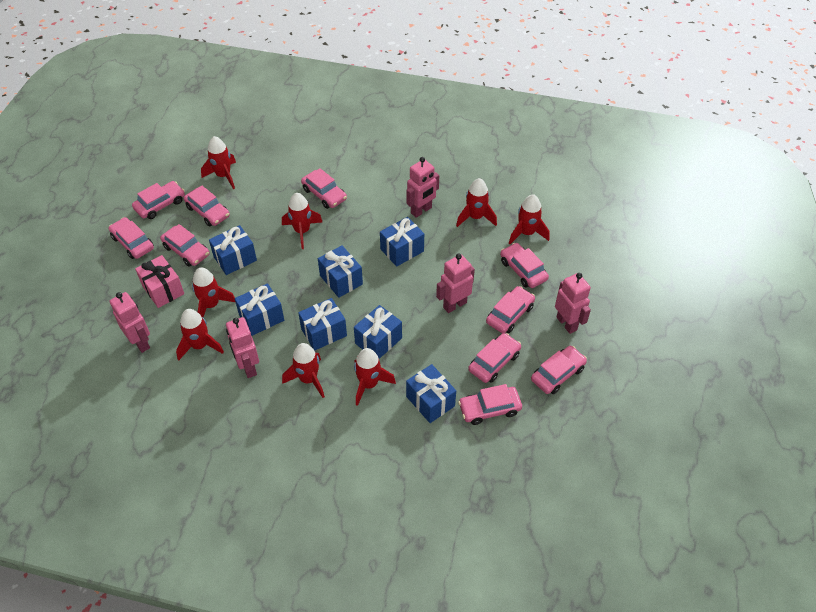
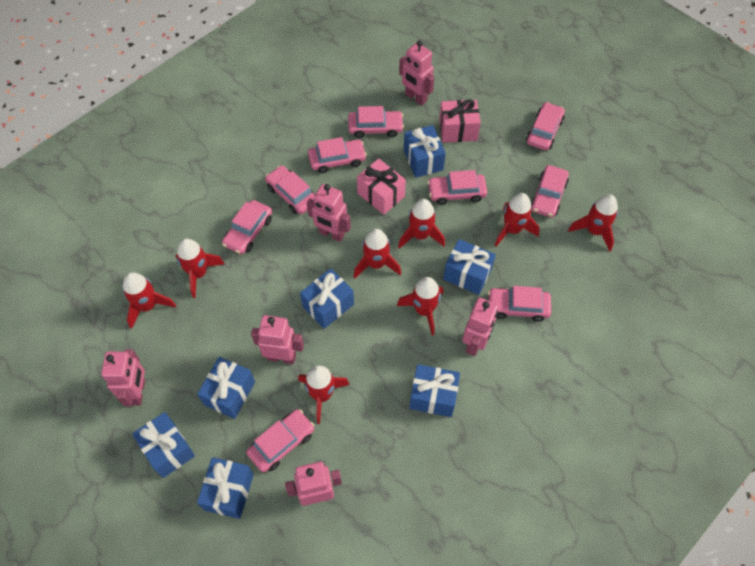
pink car: 10 -> 9
pink gift: 1 -> 2
pink robot: 5 -> 6

